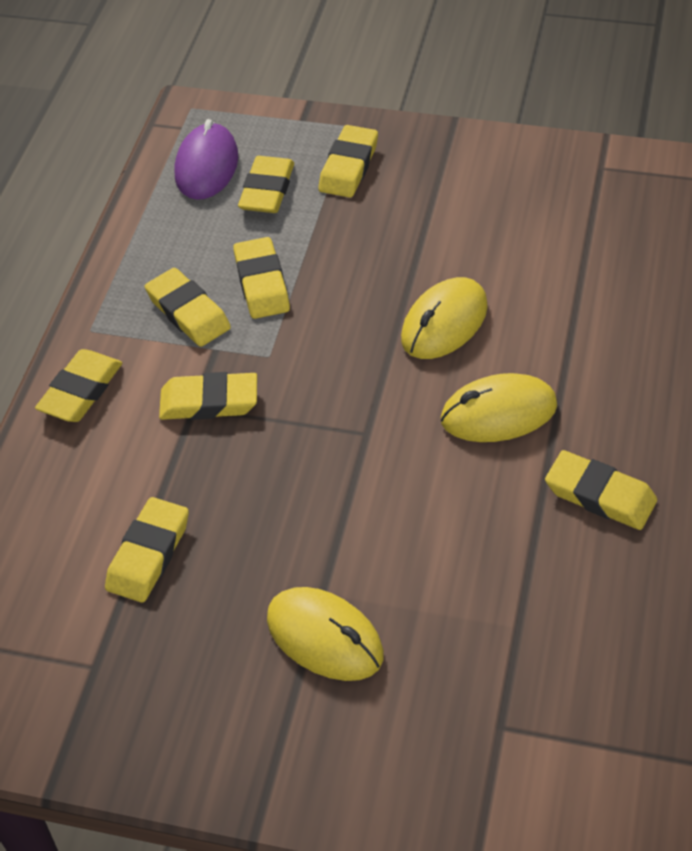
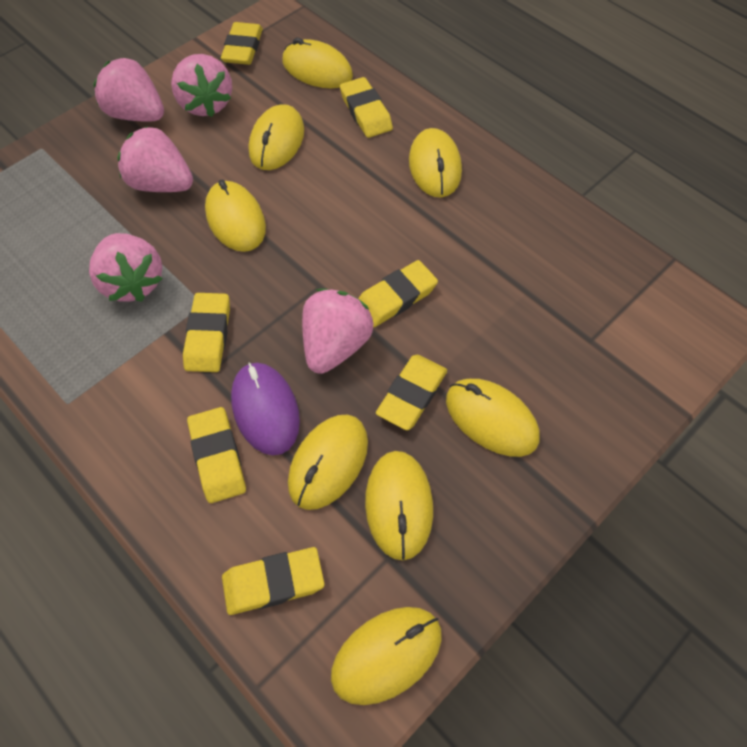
pink strawberry: 0 -> 5
yellow eraser: 8 -> 7
yellow mouse: 3 -> 8

